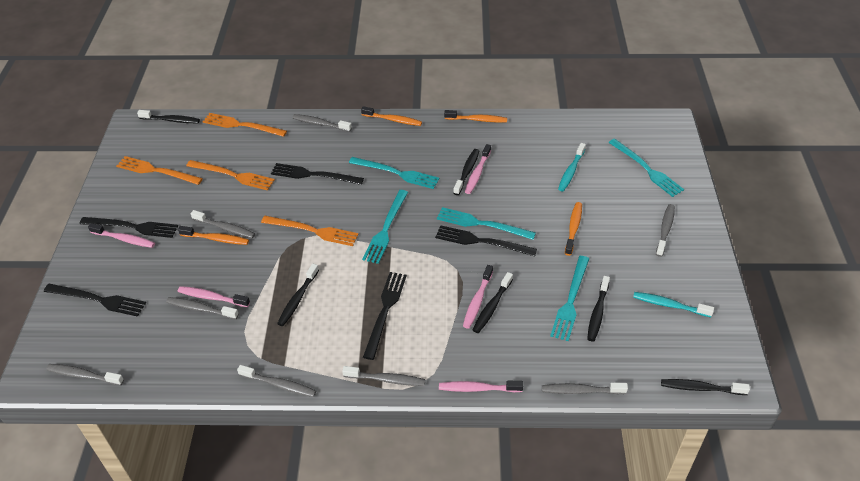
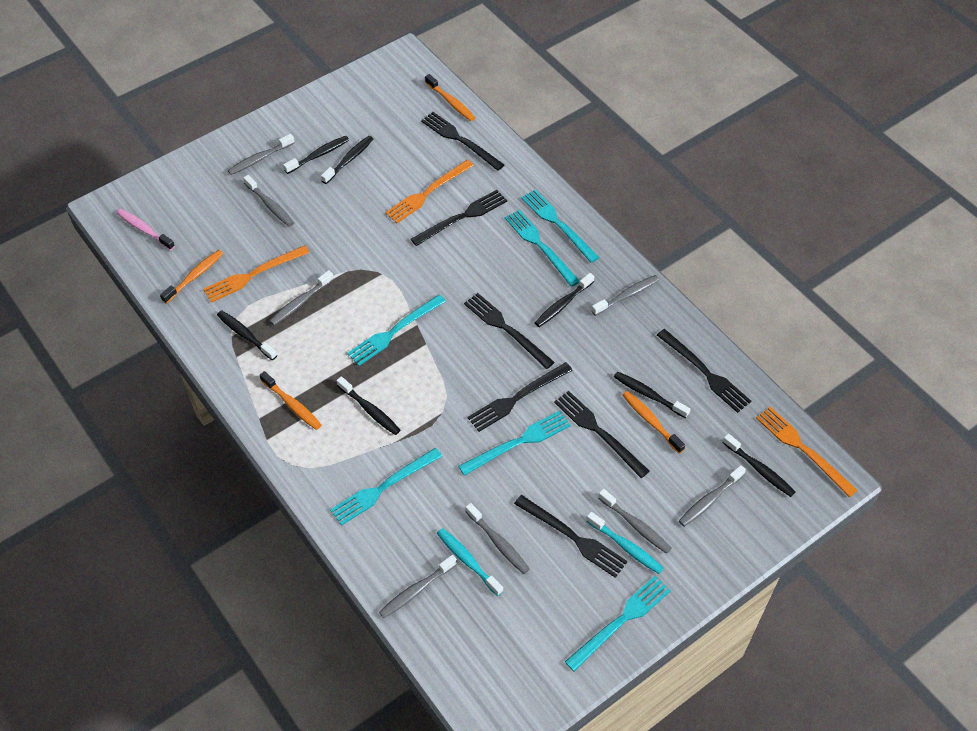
black fork: 5 -> 7
black toothbrush: 6 -> 7
orange fork: 4 -> 3
pink toothbrush: 5 -> 1
turquoise fork: 5 -> 6

